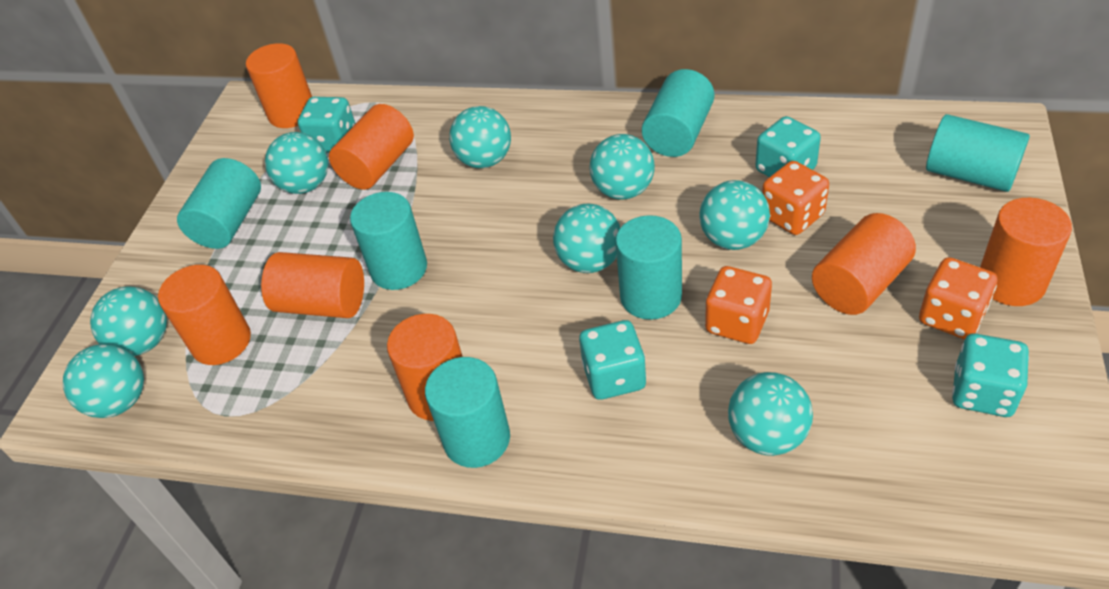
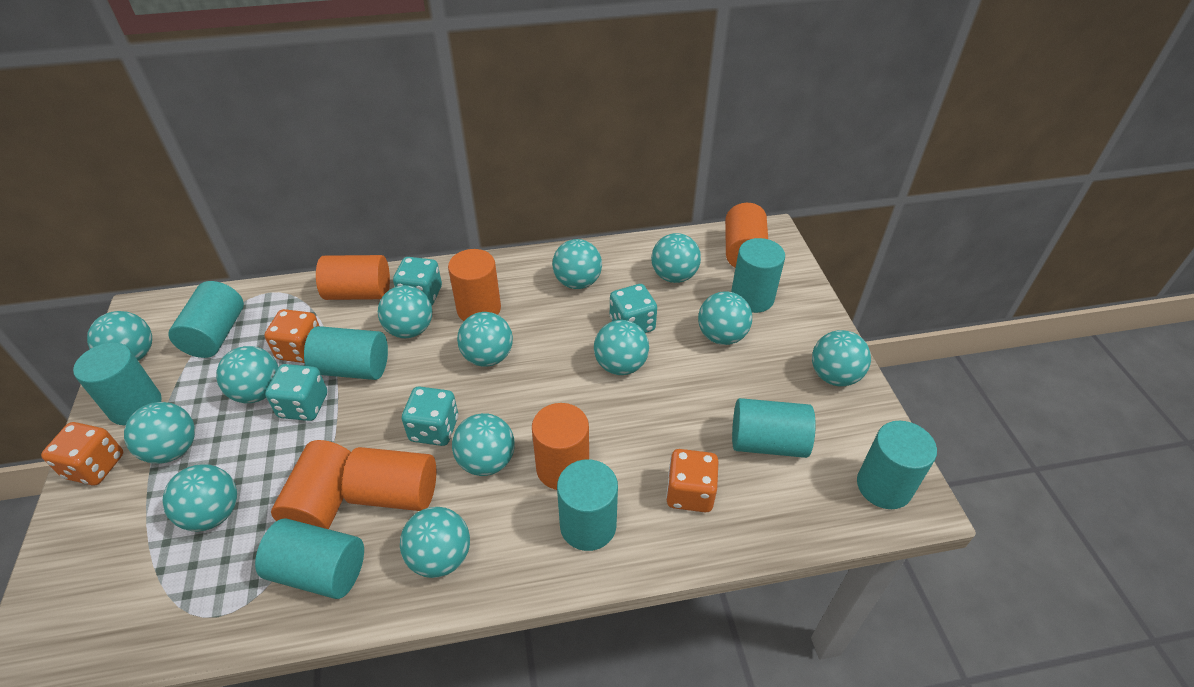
orange cylinder: 7 -> 6
turquoise ball: 8 -> 13
turquoise cylinder: 6 -> 8

